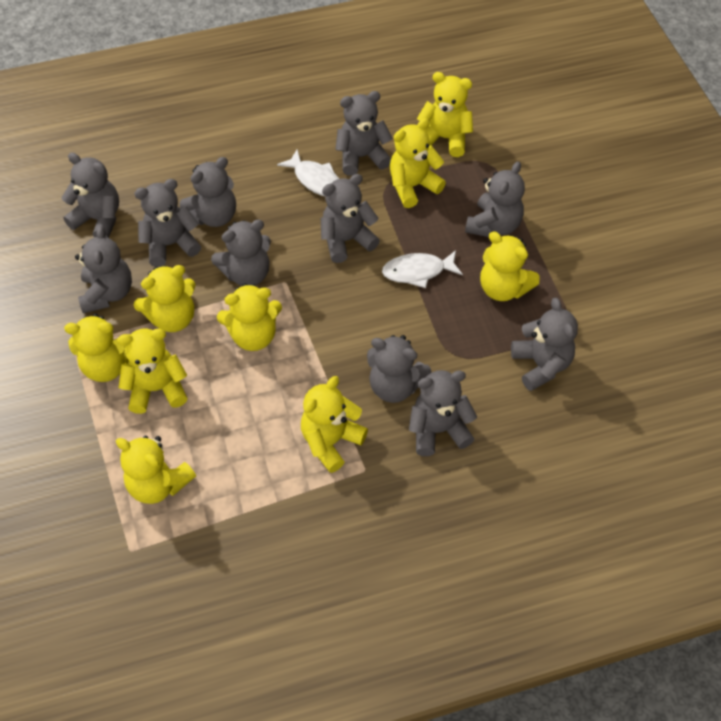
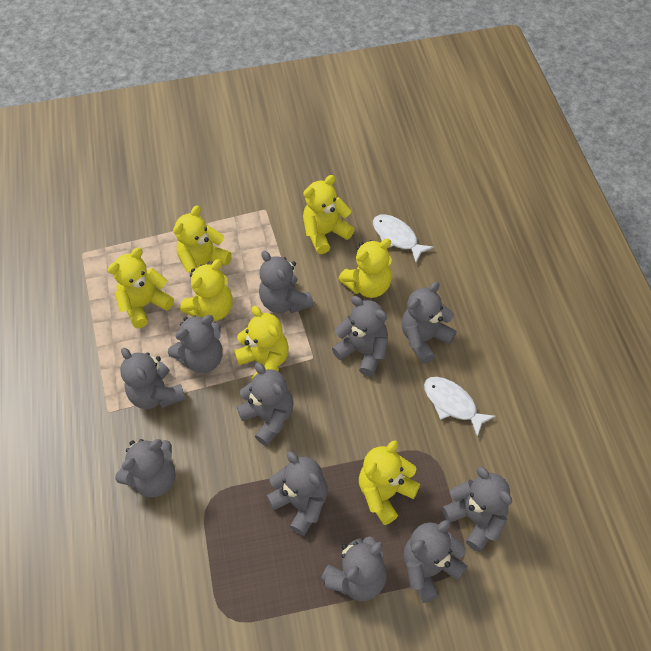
yellow teddy bear: 9 -> 7

